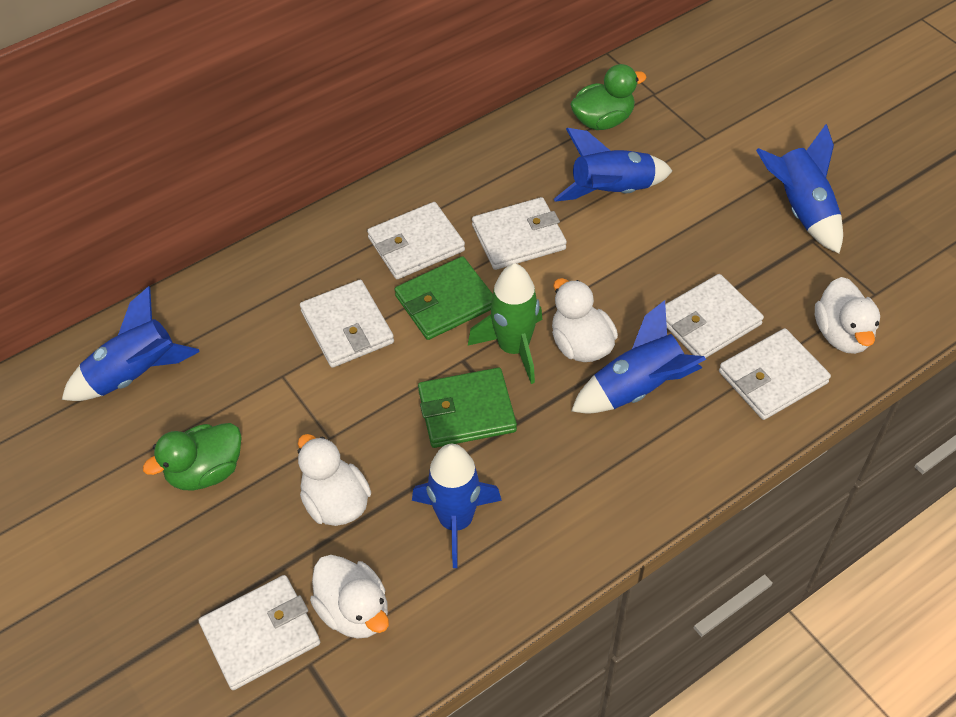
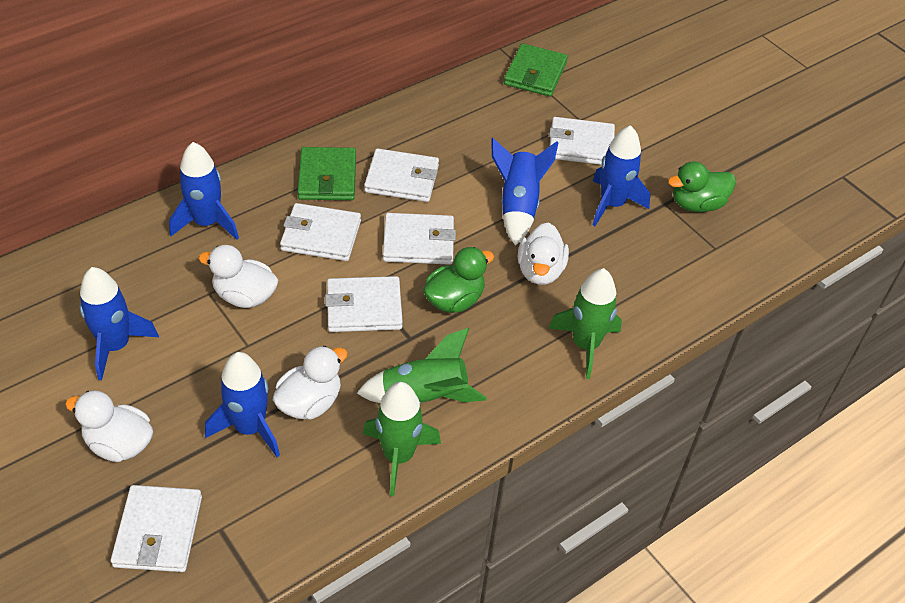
green rocket: 1 -> 3

